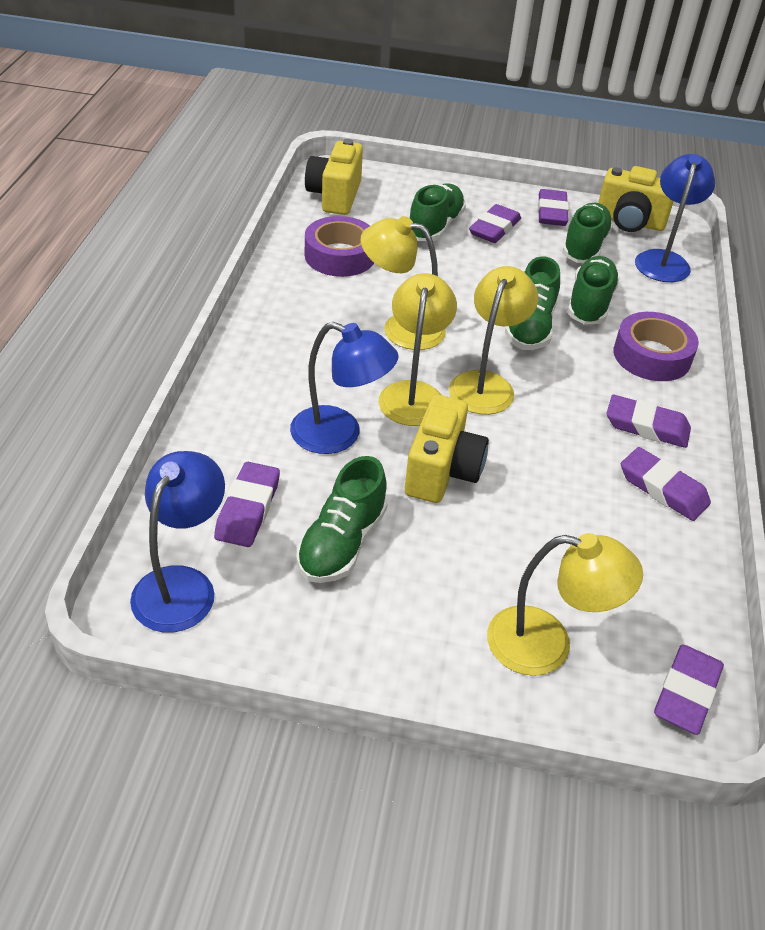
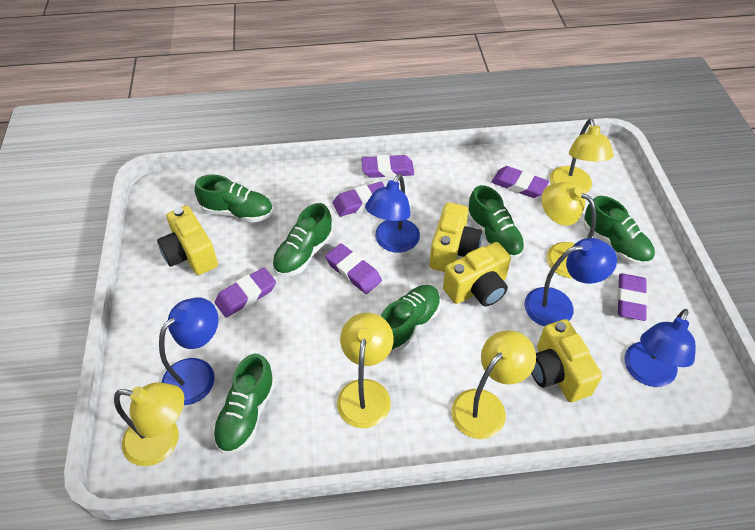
blue lamp: 3 -> 4
green shoe: 5 -> 6
purple tape: 2 -> 0
yellow camera: 3 -> 4
yellow lamp: 4 -> 5

